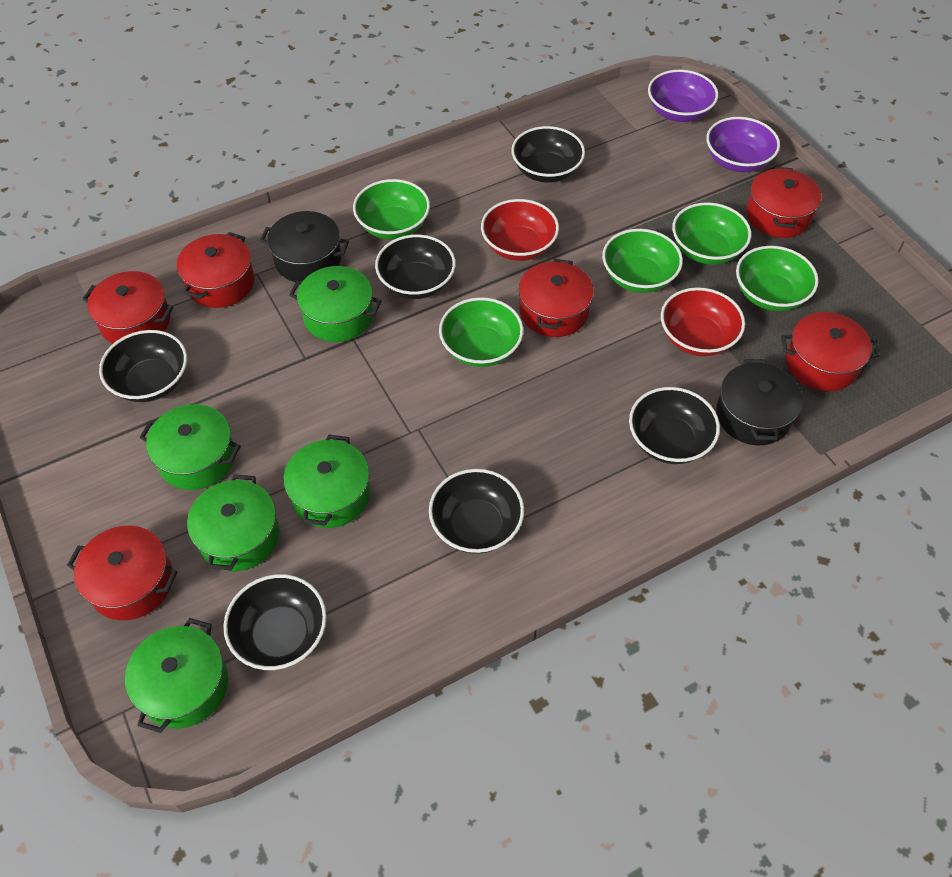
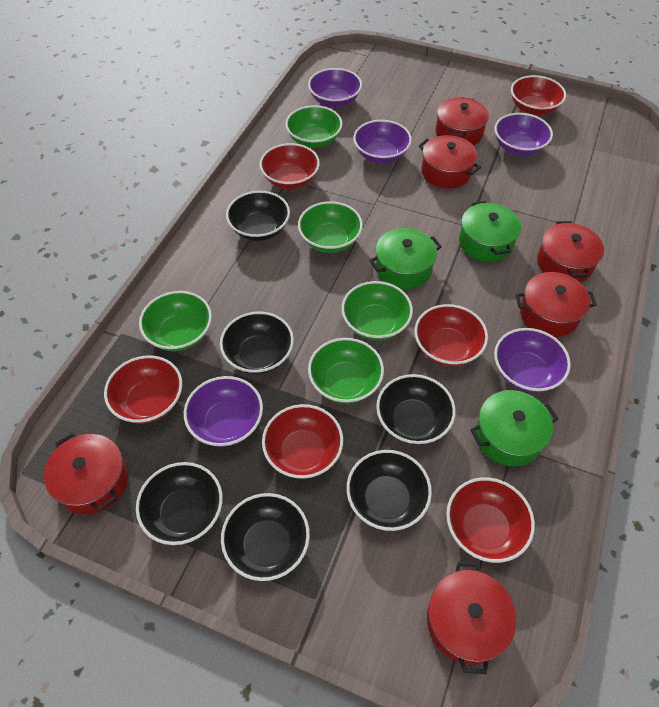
black pot: 2 -> 0
green pot: 5 -> 3
purple bowl: 2 -> 5
red bowl: 2 -> 6

